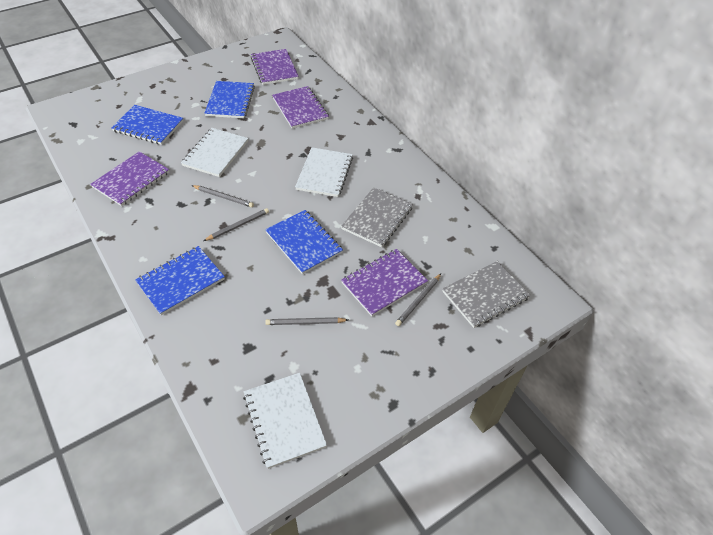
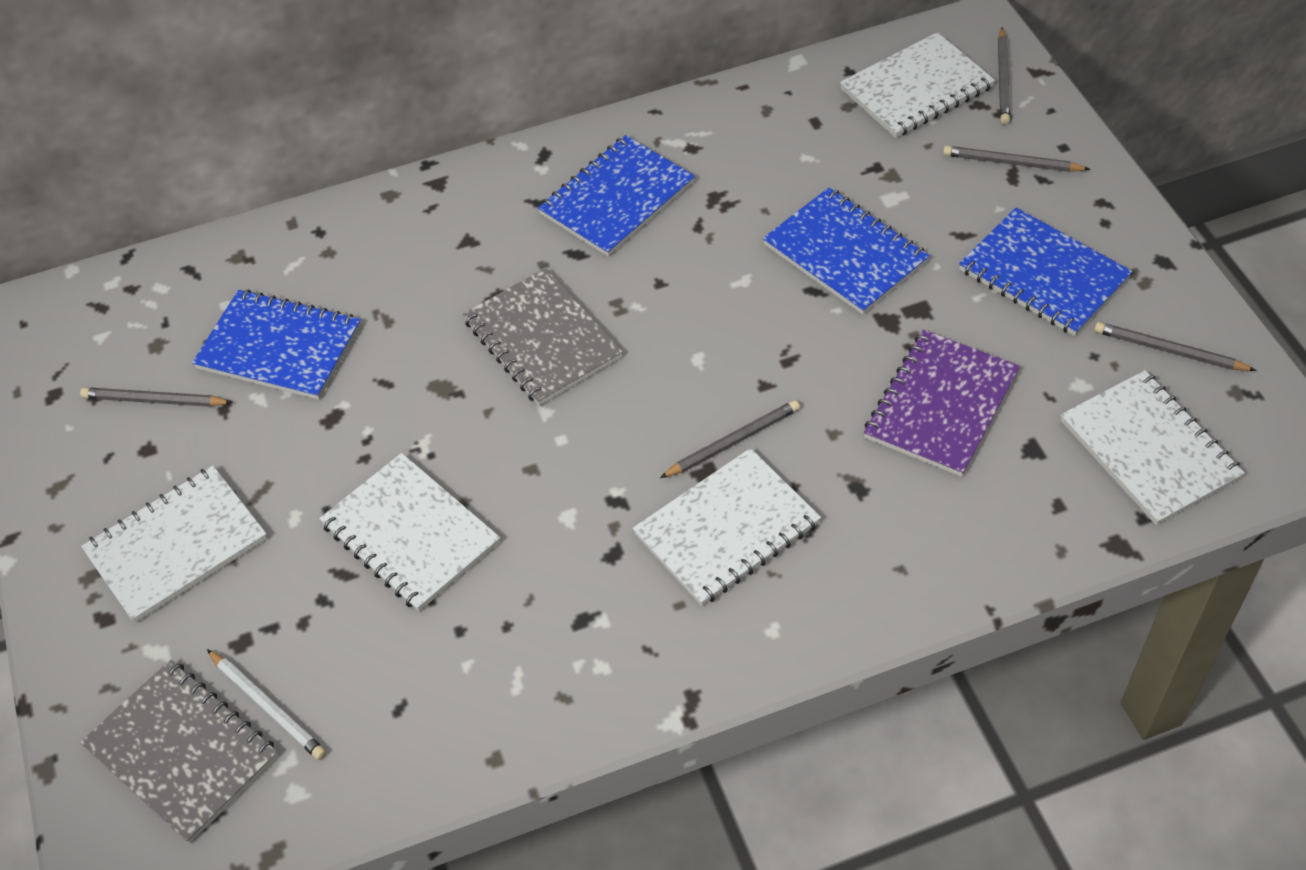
grey pencil: 4 -> 5
purple notebook: 4 -> 1
white notebook: 3 -> 5
white pencil: 0 -> 1

